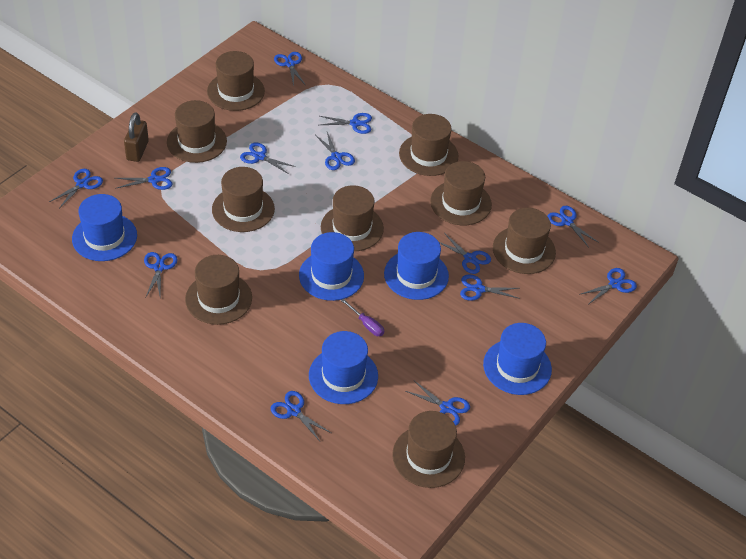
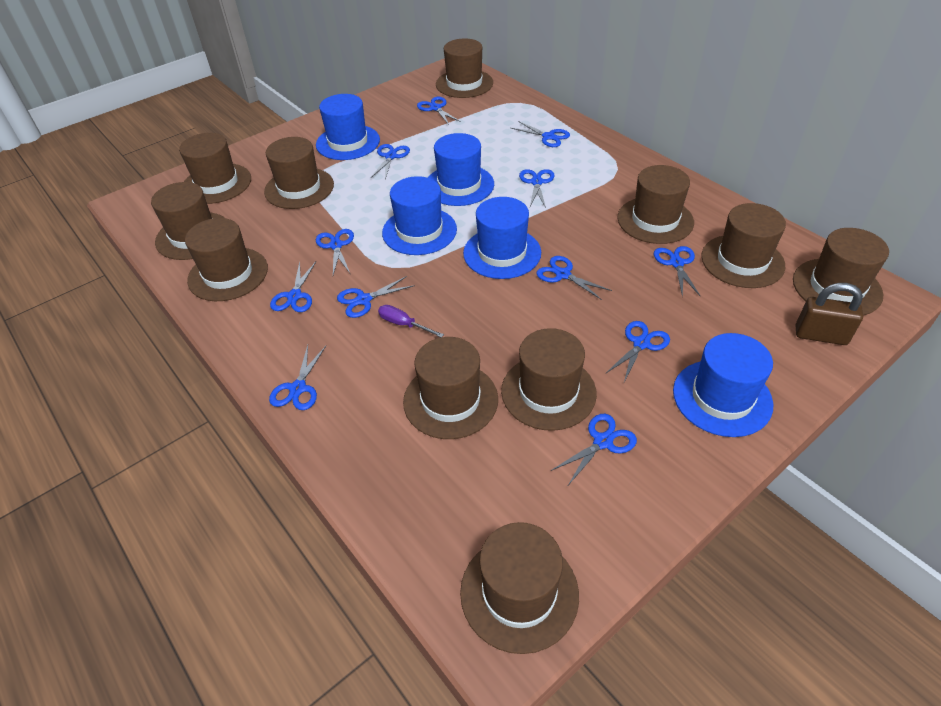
blue scissors: 13 -> 12
brown hat: 9 -> 11

